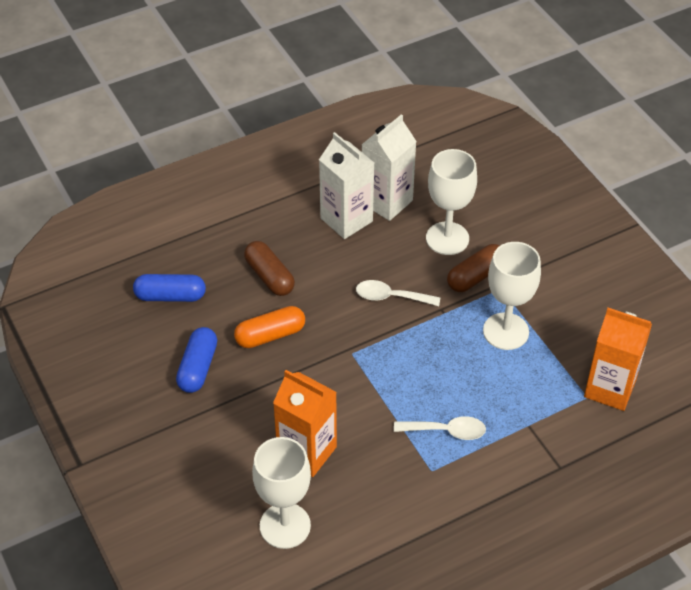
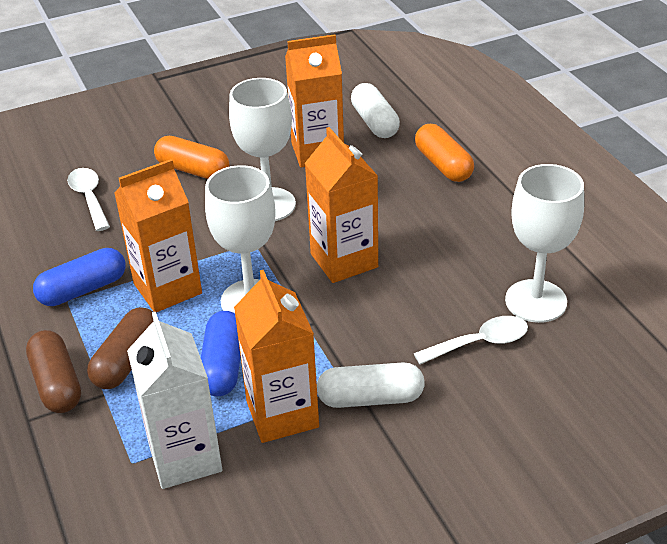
orange capsule: 1 -> 2
orange carton: 2 -> 4
white capsule: 0 -> 2
white carton: 2 -> 1

